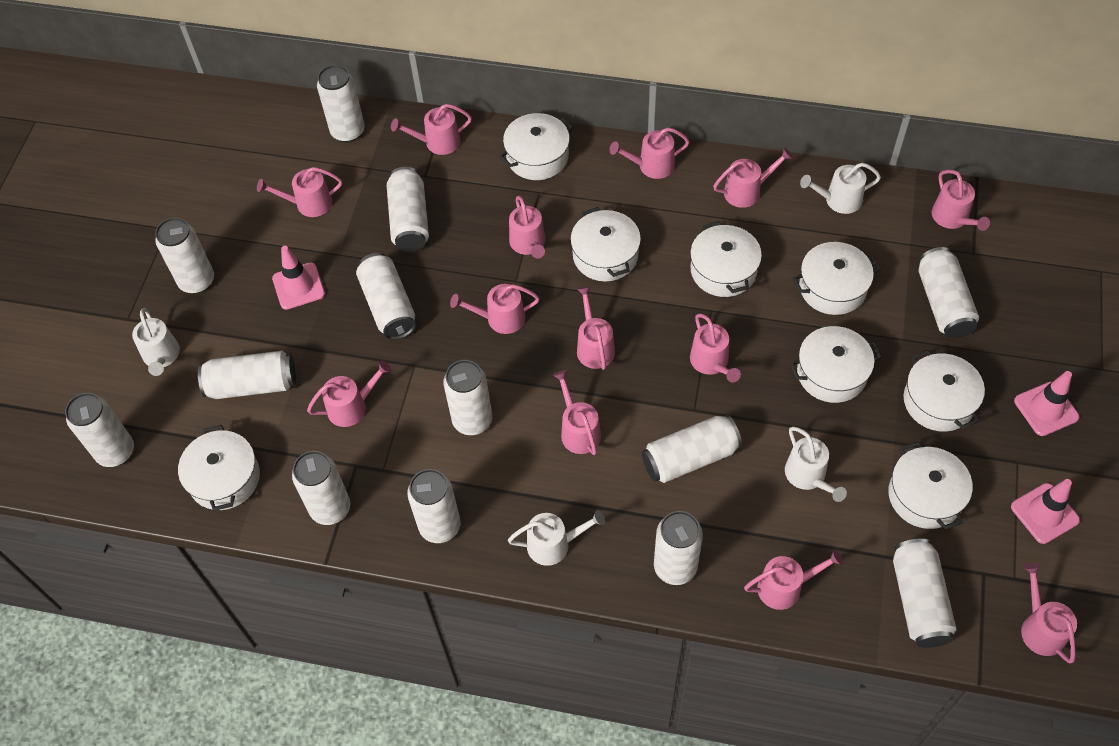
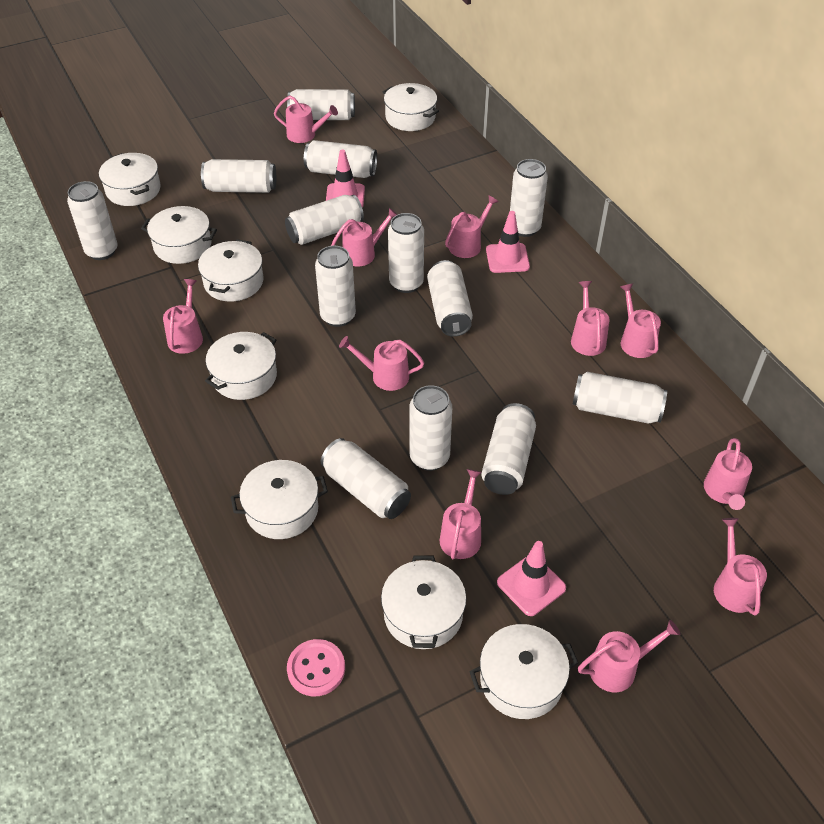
pink button: 0 -> 1
pink watering can: 13 -> 11
white watering can: 4 -> 0

